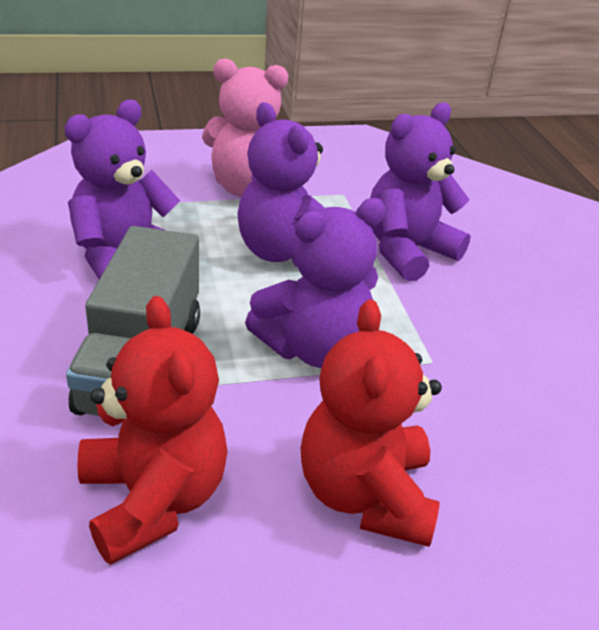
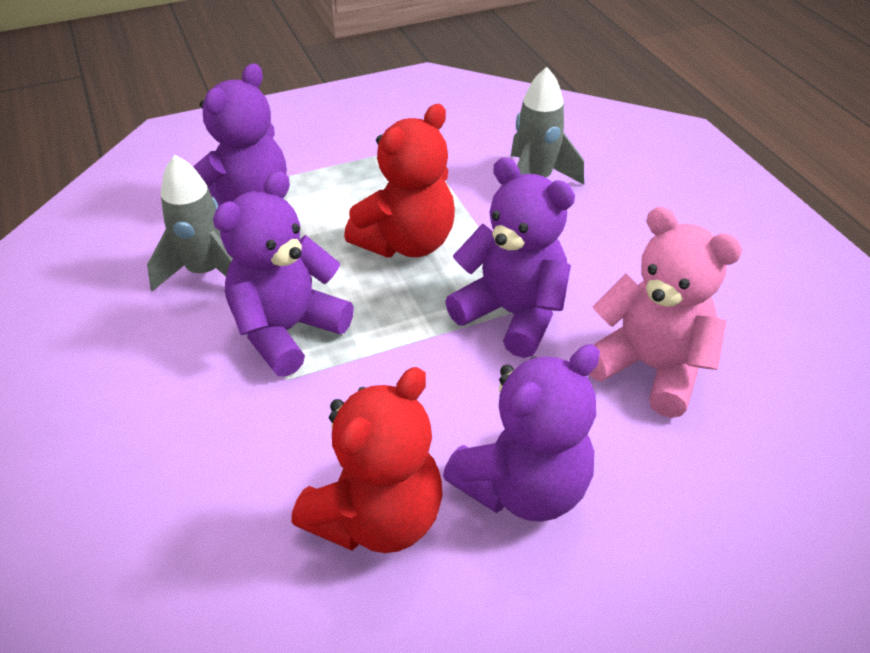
grey rocket: 0 -> 2
grey truck: 1 -> 0

